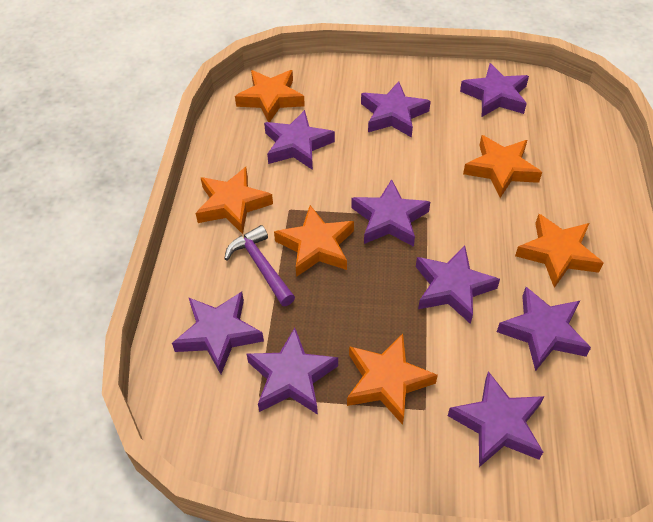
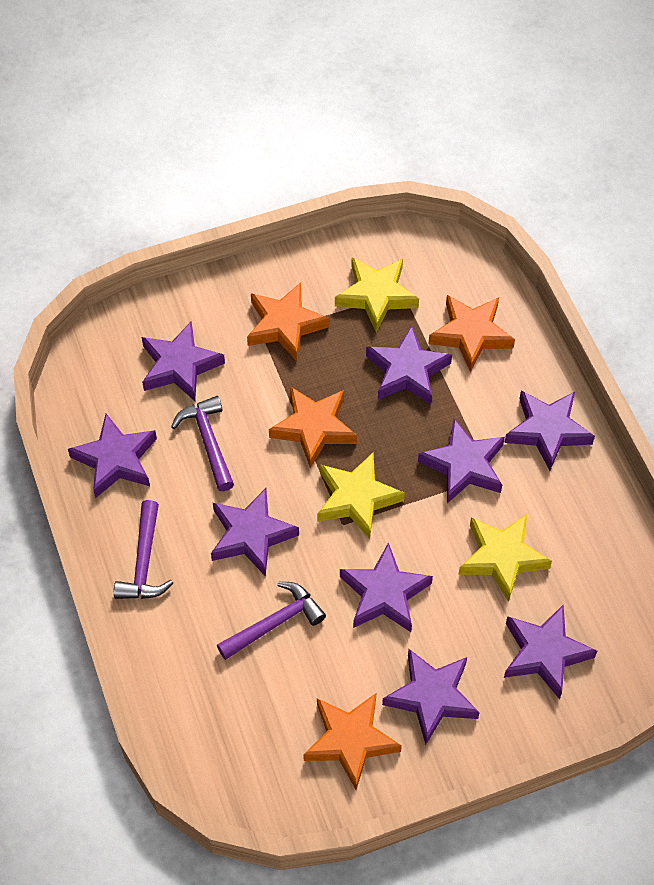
orange star: 6 -> 4
purple hammer: 1 -> 3
yellow star: 0 -> 3

